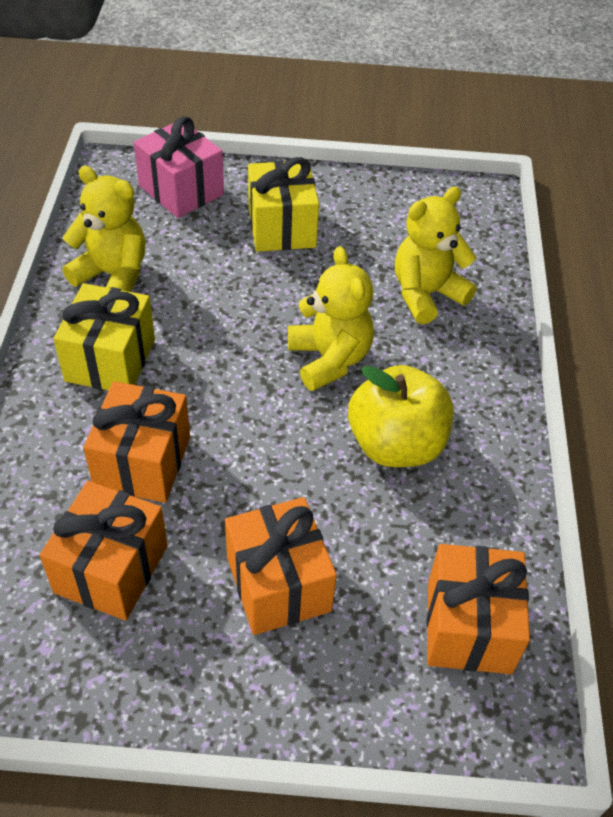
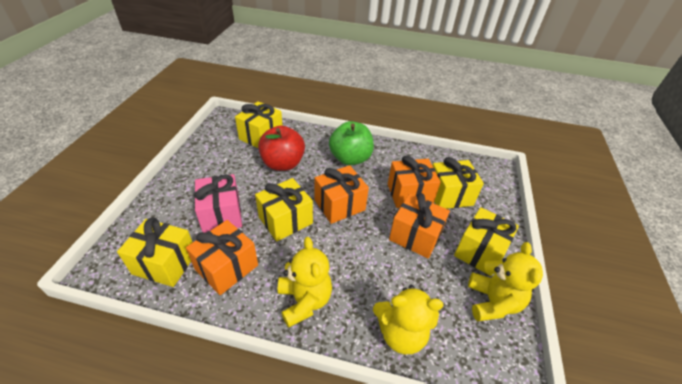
green apple: 0 -> 1
red apple: 0 -> 1
yellow apple: 1 -> 0
yellow gift: 2 -> 5

